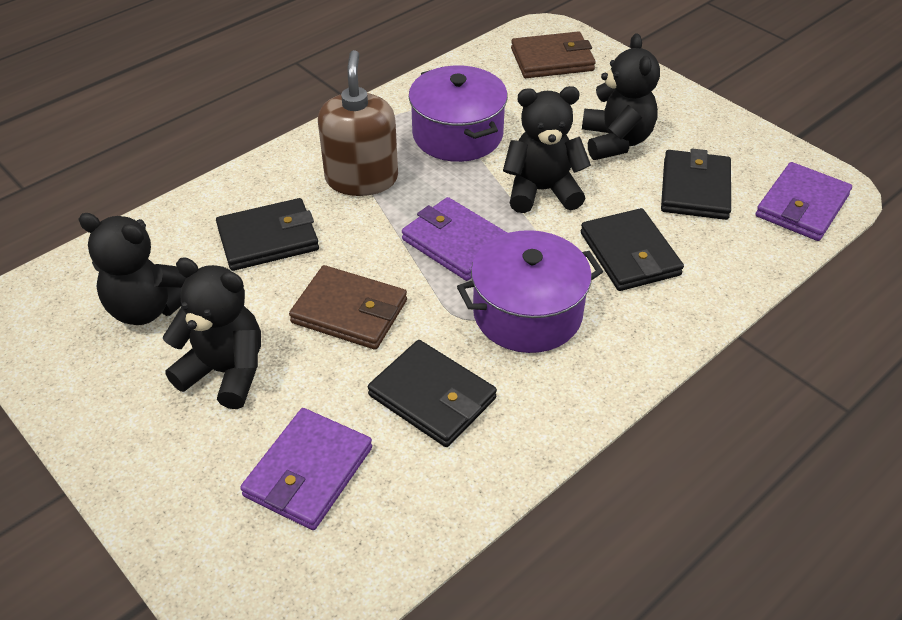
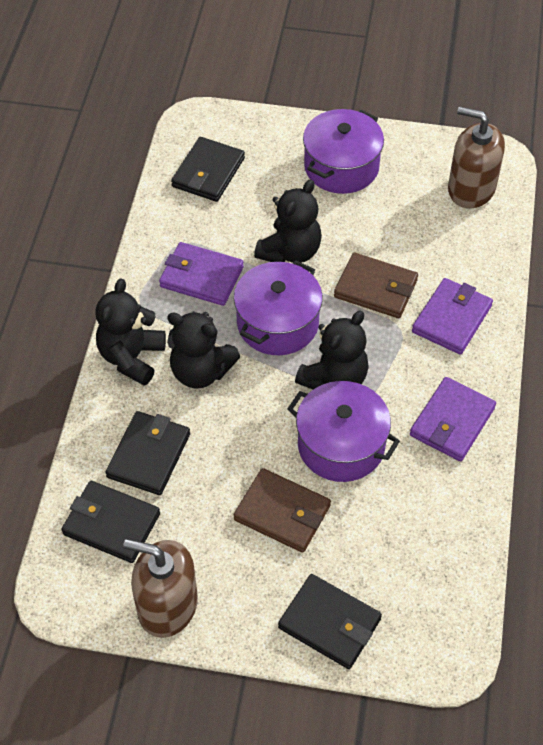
brown soap dispenser: 1 -> 2
purple pot: 2 -> 3

